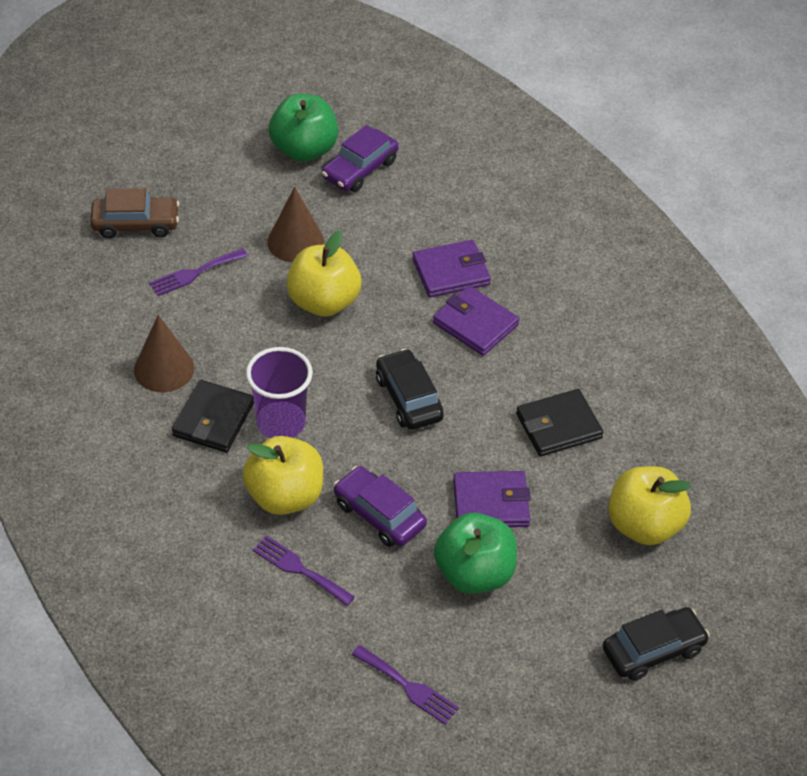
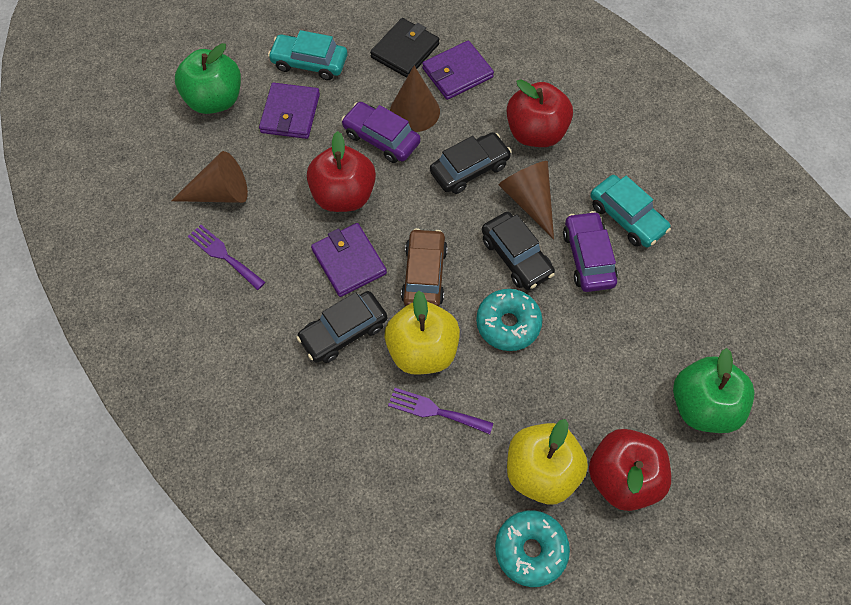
black car: 2 -> 3
black wallet: 2 -> 1
brown cone: 2 -> 3
purple cup: 1 -> 0
purple fork: 3 -> 2
red apple: 0 -> 3
turquoise car: 0 -> 2
turquoise donut: 0 -> 2
yellow apple: 3 -> 2

